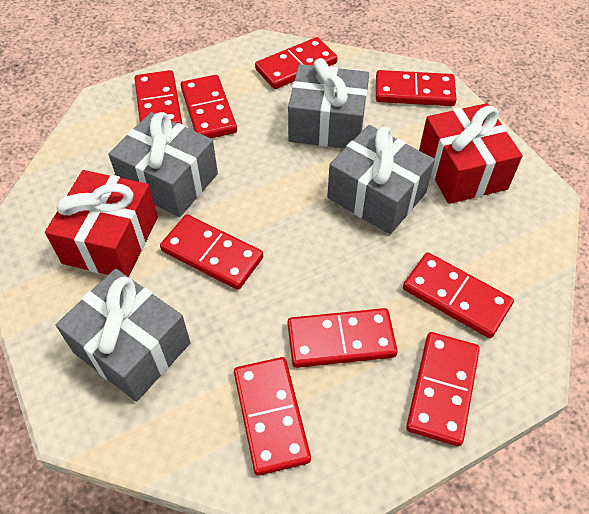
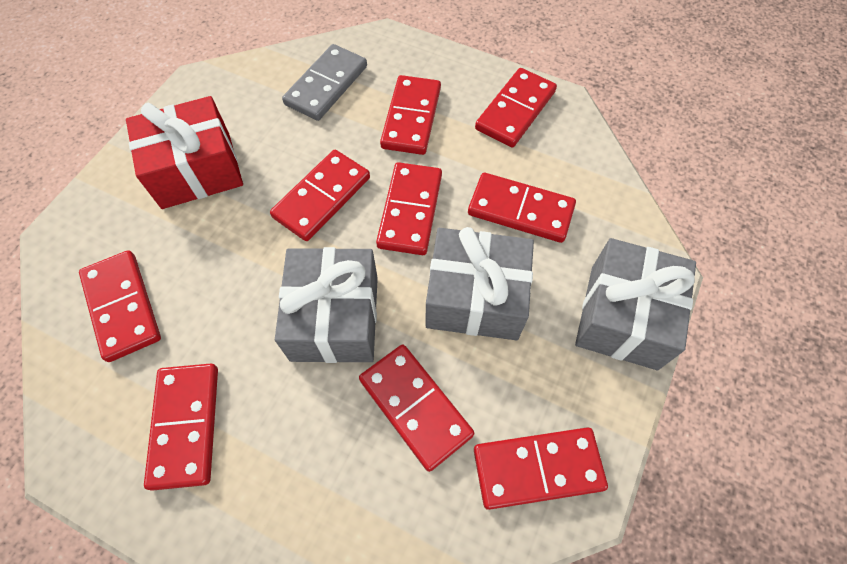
grey domino: 0 -> 1
grey gift: 4 -> 3
red gift: 2 -> 1

